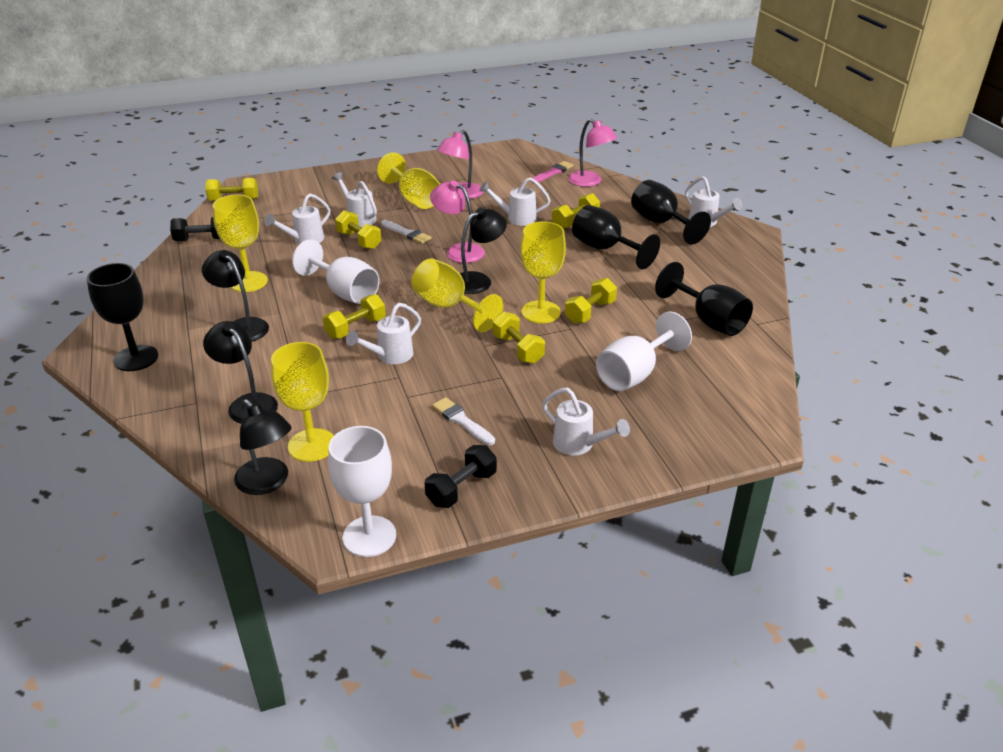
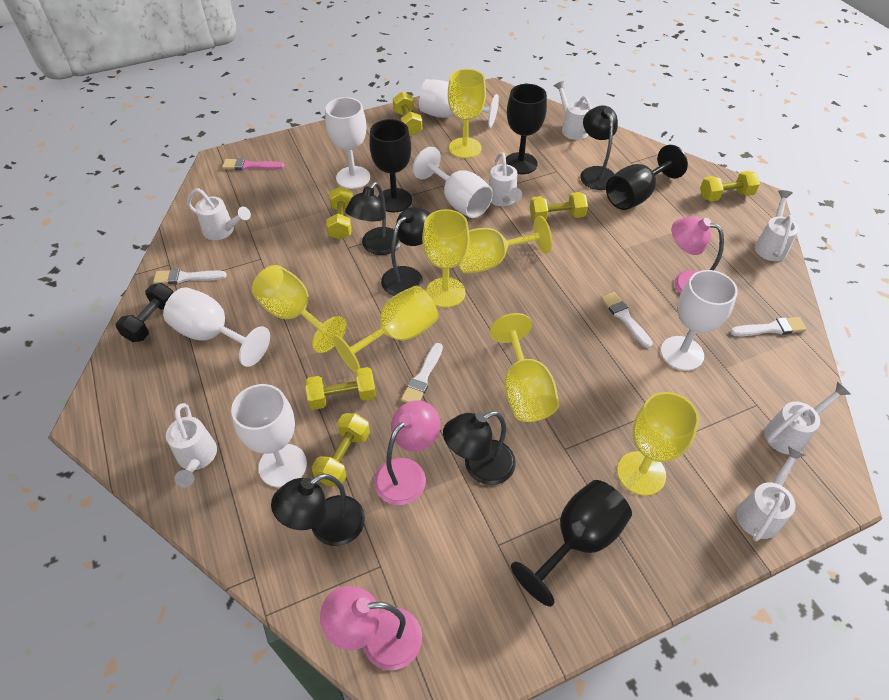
black dumbbell: 2 -> 1
black lamp: 4 -> 5
white brush: 2 -> 4
white goblet: 3 -> 6
white watering can: 6 -> 7
yellow goblet: 5 -> 7

